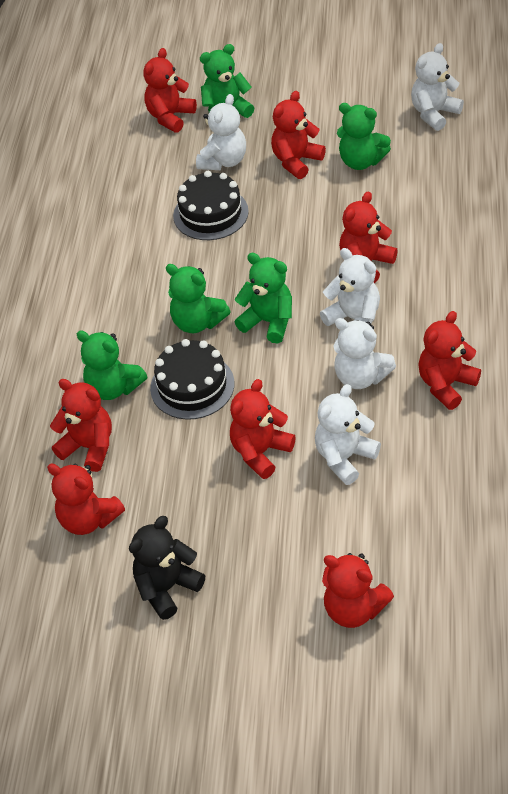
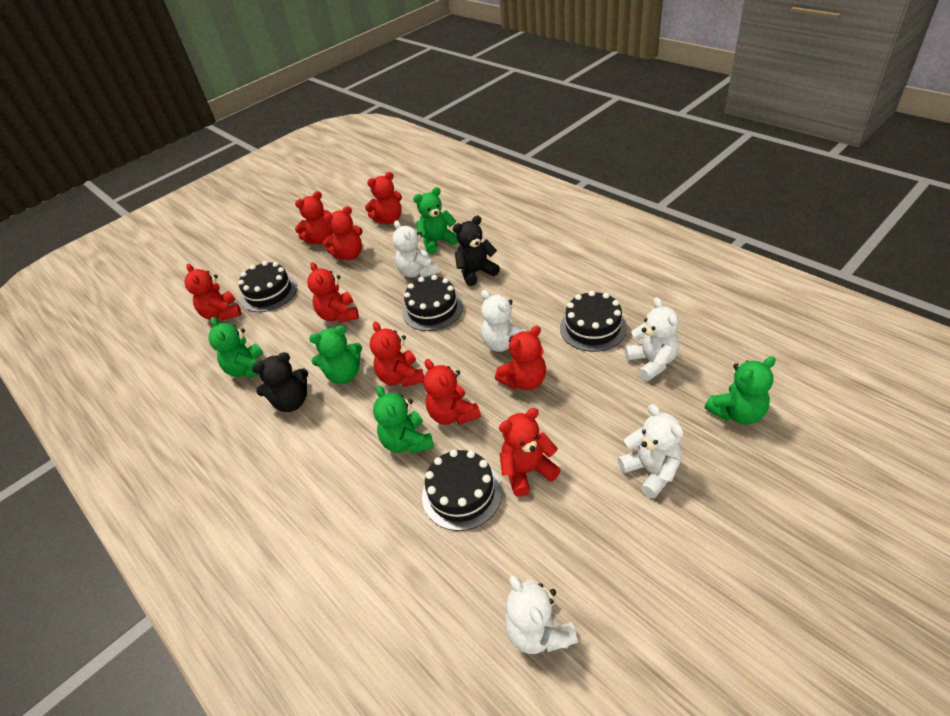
black cake: 2 -> 4
black teddy bear: 1 -> 2
red teddy bear: 8 -> 9

